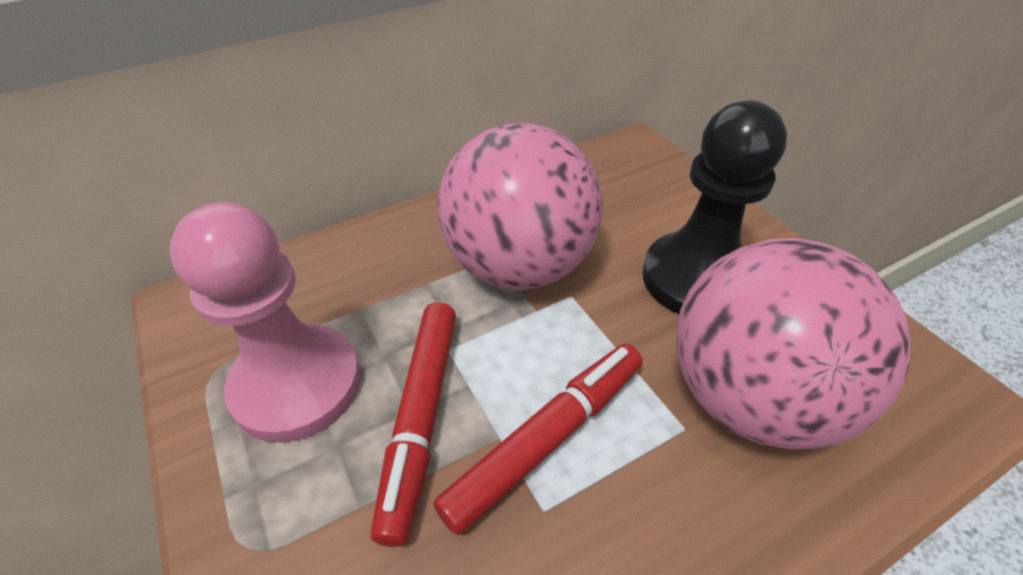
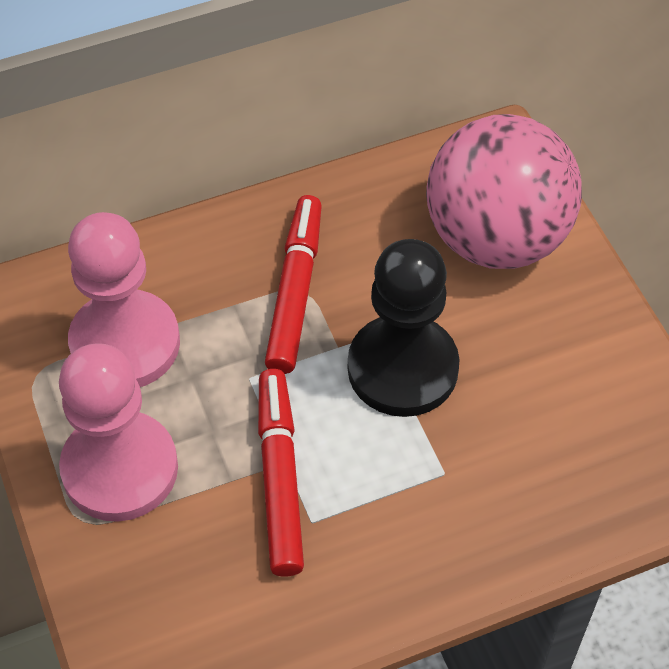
pink ball: 2 -> 1
pink pawn: 1 -> 2

